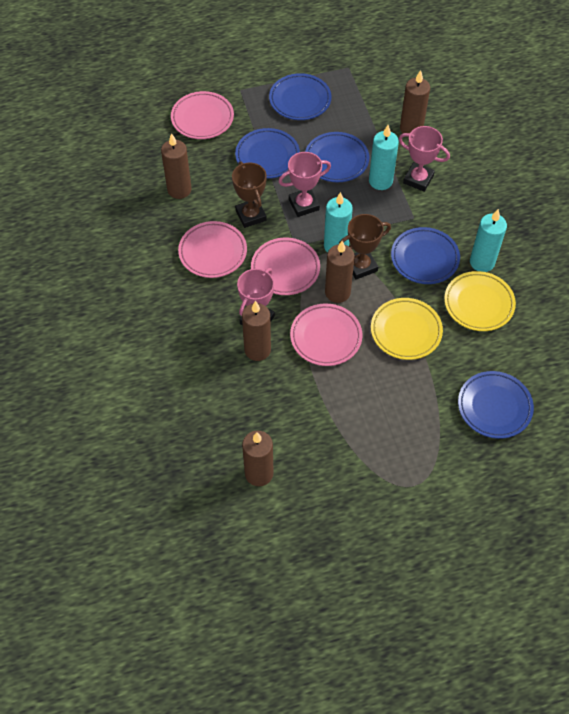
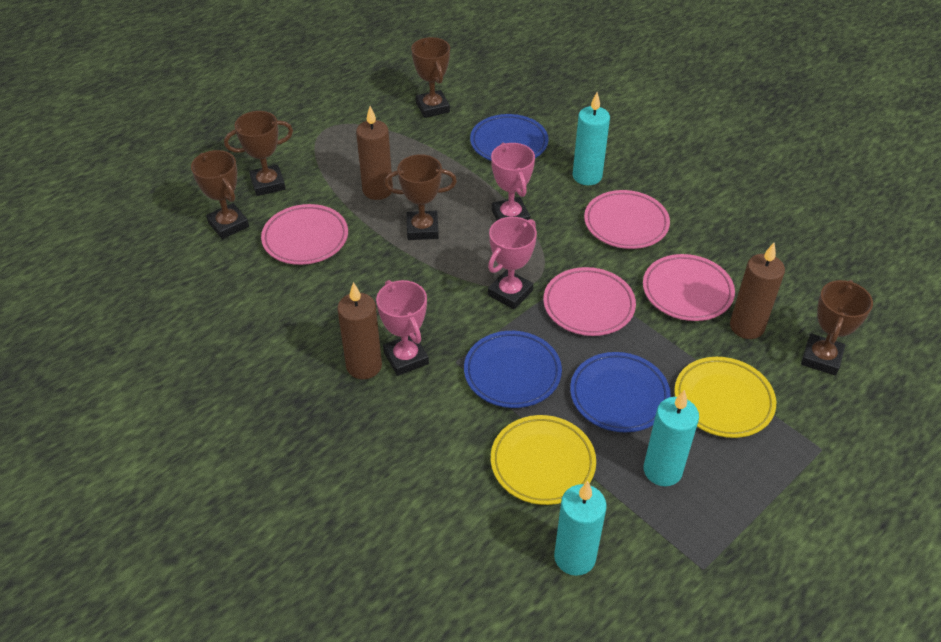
blue plate: 5 -> 3
brown candle: 5 -> 3
brown trophy: 2 -> 5

